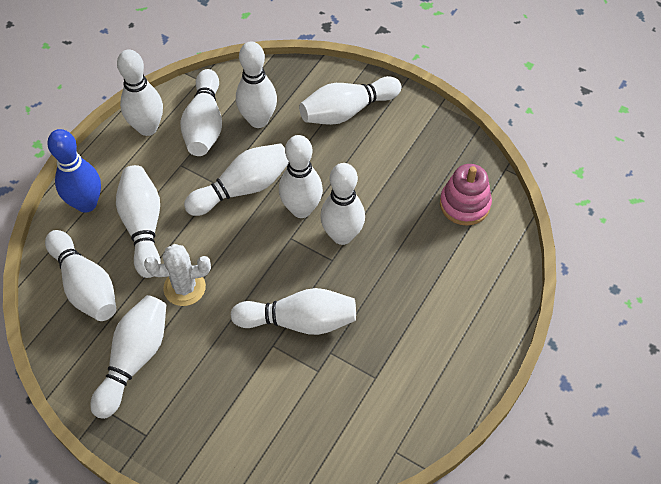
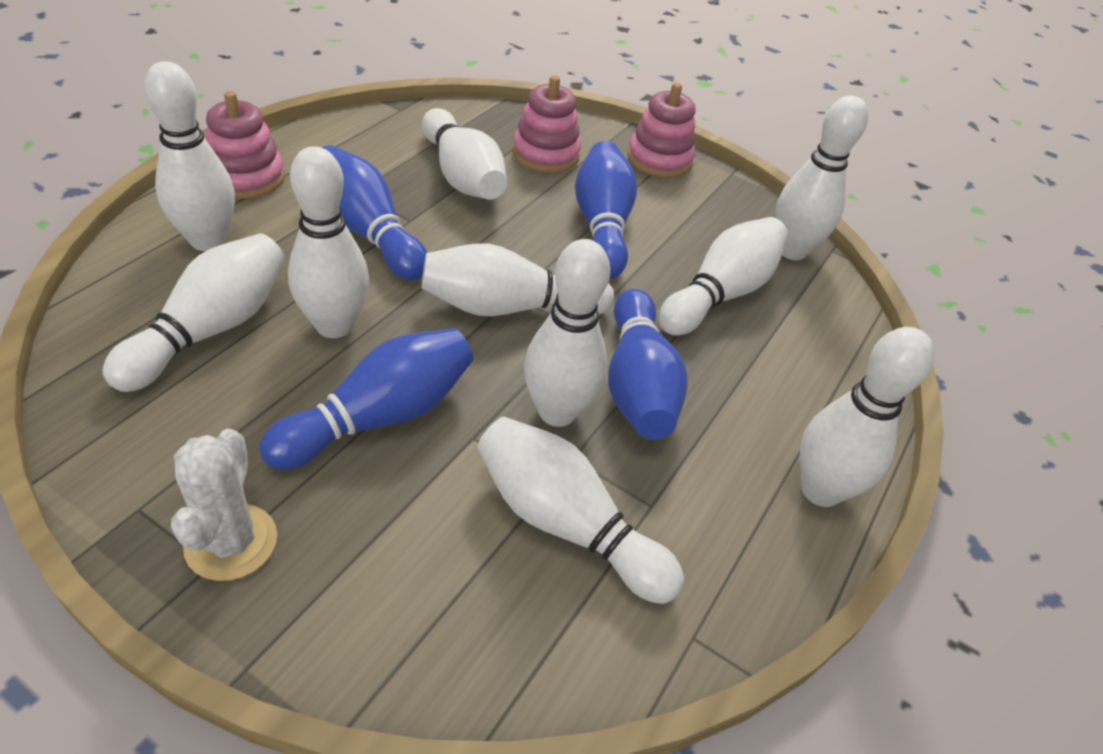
blue bowling pin: 1 -> 4
pink stacking toy: 1 -> 3
white bowling pin: 11 -> 10

